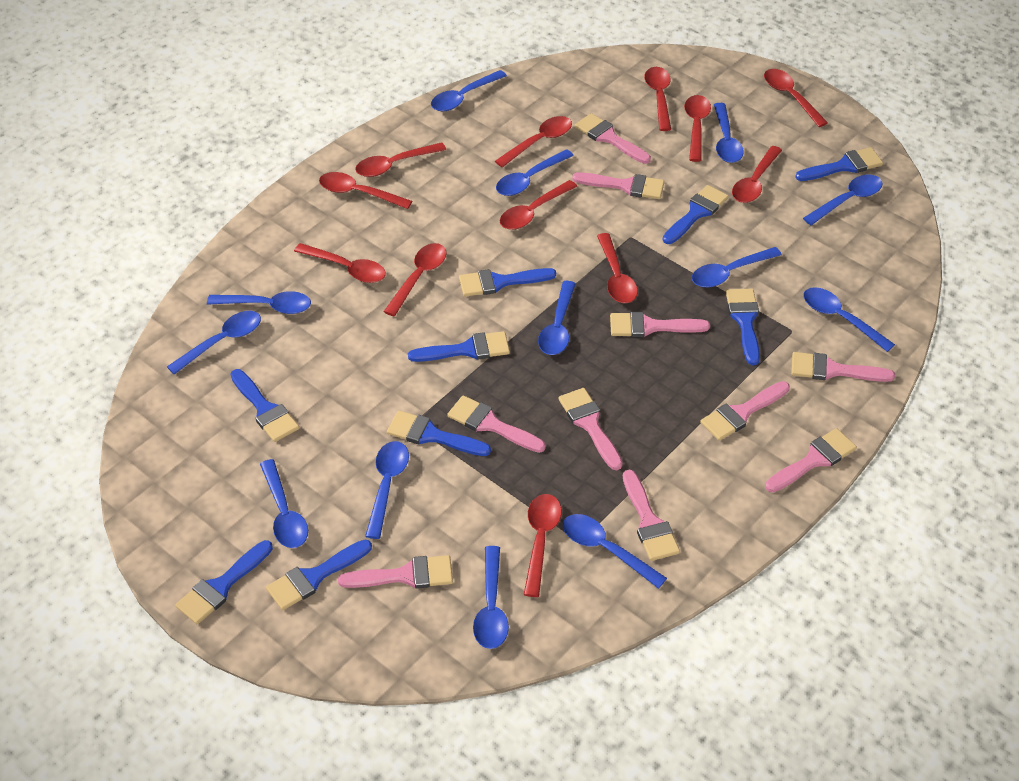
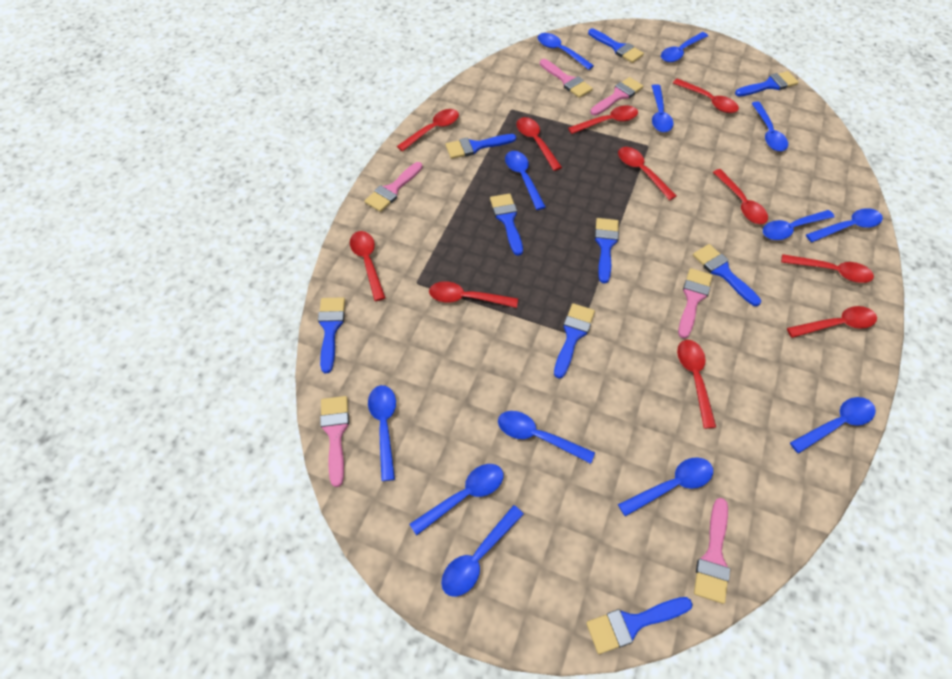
pink brush: 10 -> 6
red spoon: 12 -> 11

